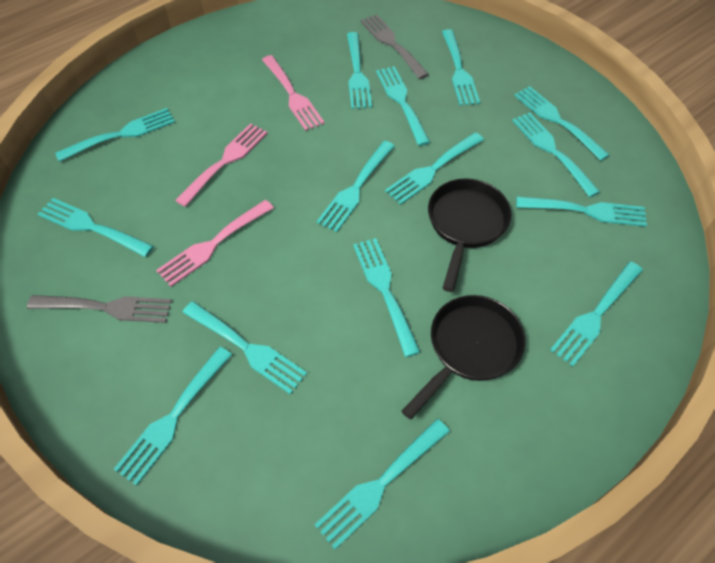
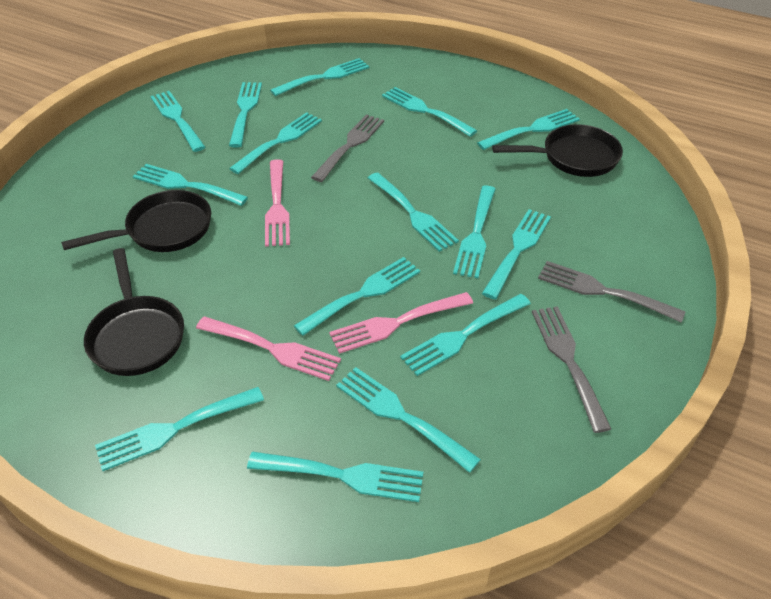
black pan: 2 -> 3
grey fork: 2 -> 3

